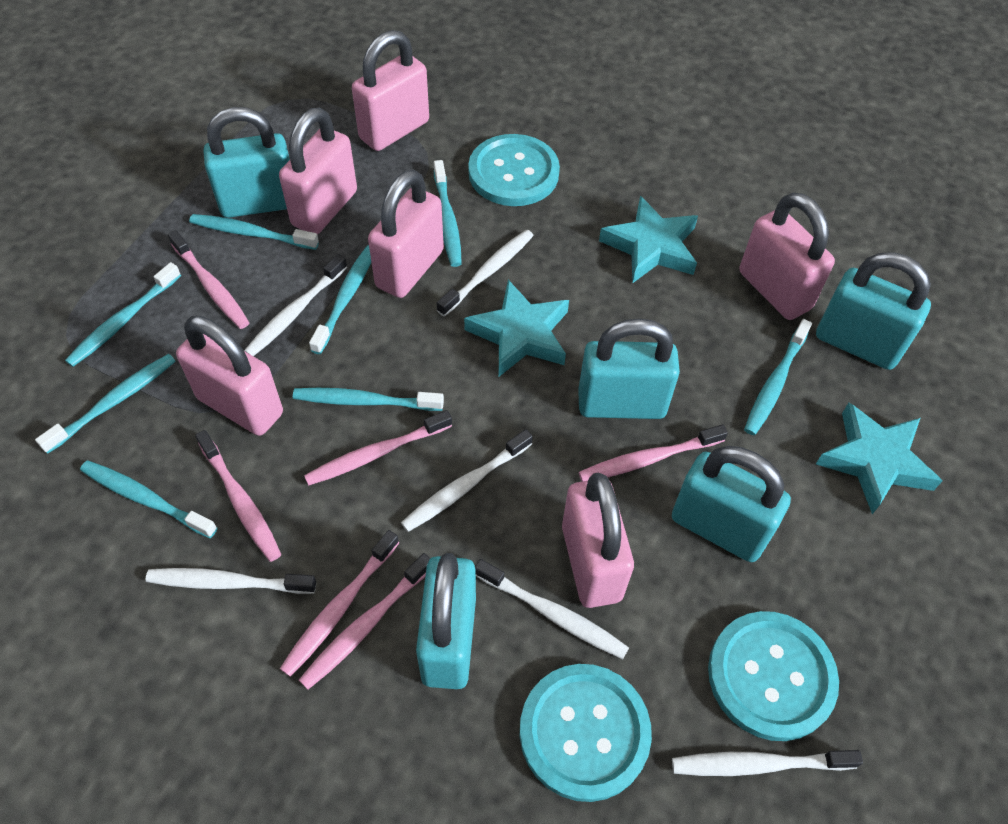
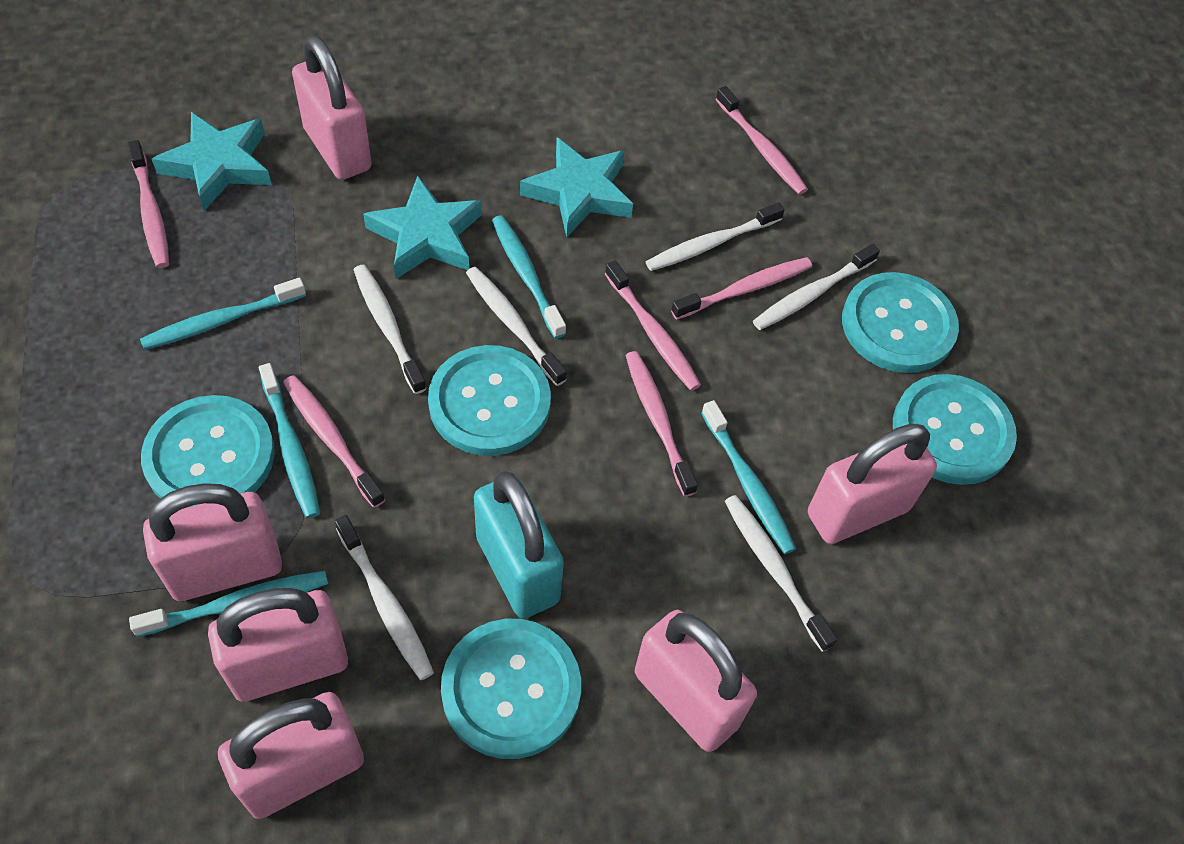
turquoise button: 3 -> 5
turquoise padlock: 5 -> 1
turquoise toothbrush: 8 -> 5

